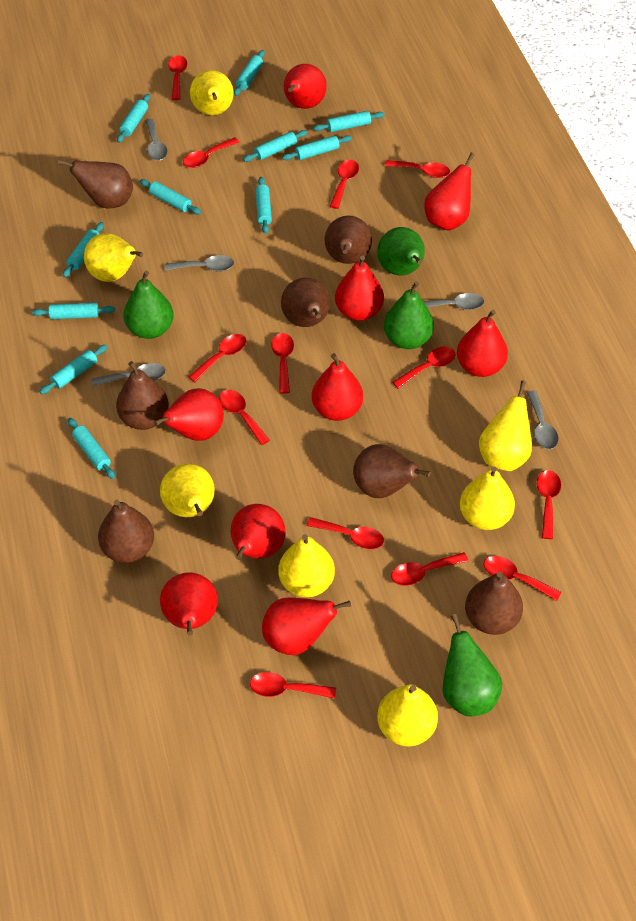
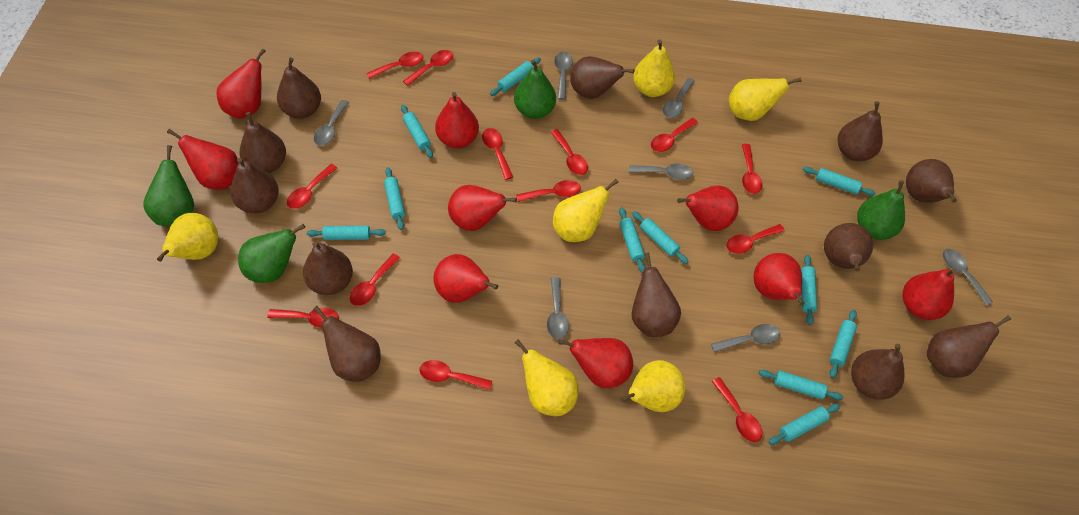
brown pear: 7 -> 12
grey spoon: 5 -> 7
yellow pear: 7 -> 6

